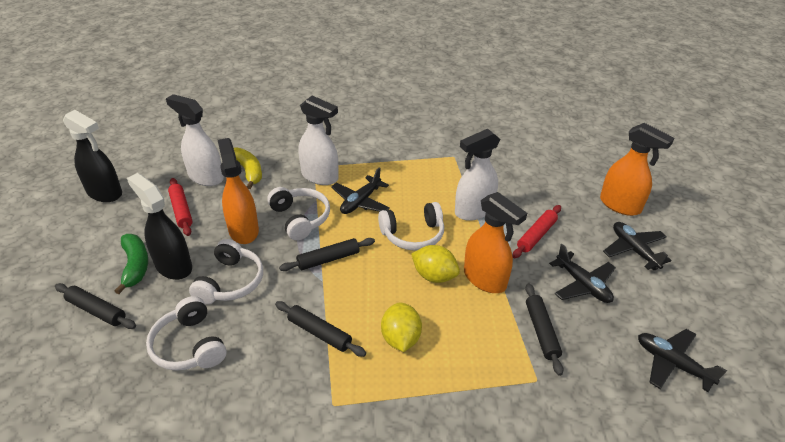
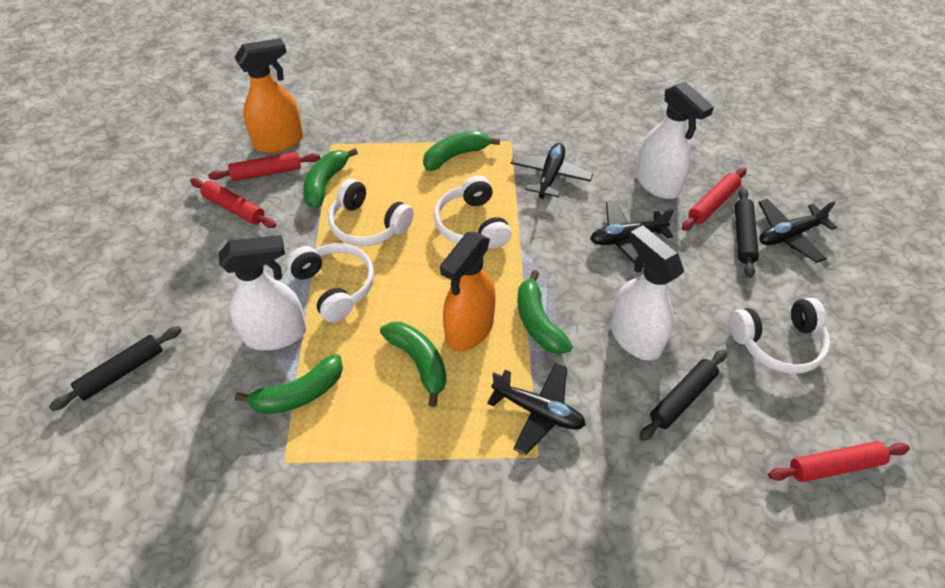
black rolling pin: 4 -> 3
black spray bottle: 2 -> 0
green banana: 1 -> 5
orange spray bottle: 3 -> 2
red rolling pin: 2 -> 4
yellow banana: 1 -> 0
yellow lemon: 2 -> 0

